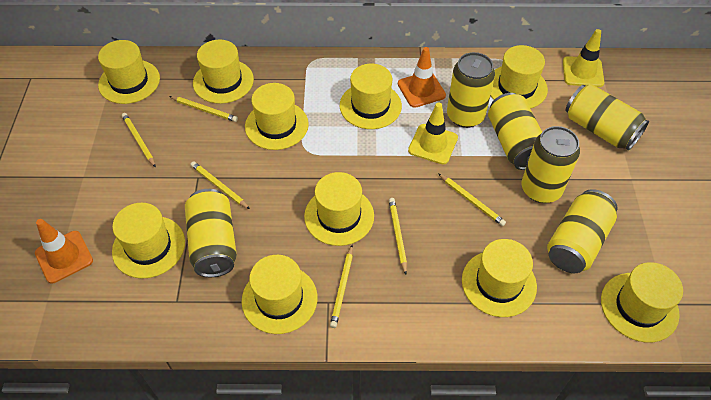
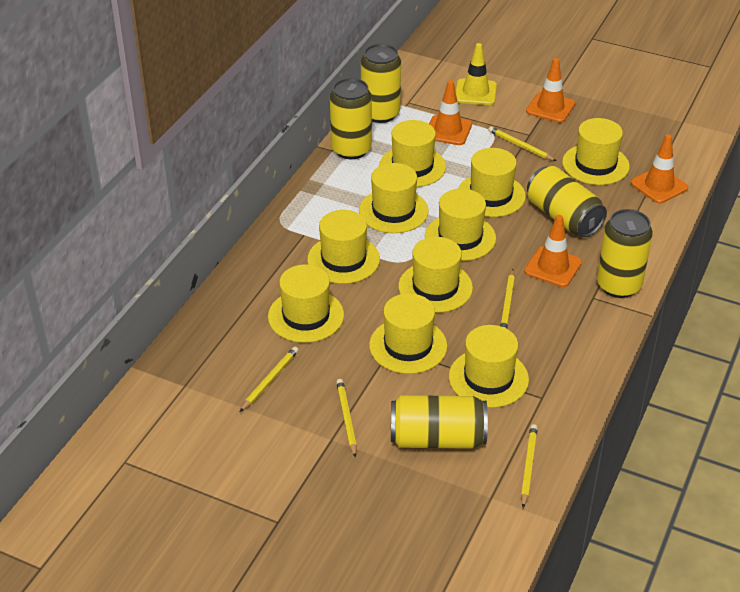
orange traffic cone: 2 -> 4
yellow can: 6 -> 5
yellow pencil: 6 -> 5
yellow traffic cone: 2 -> 1

